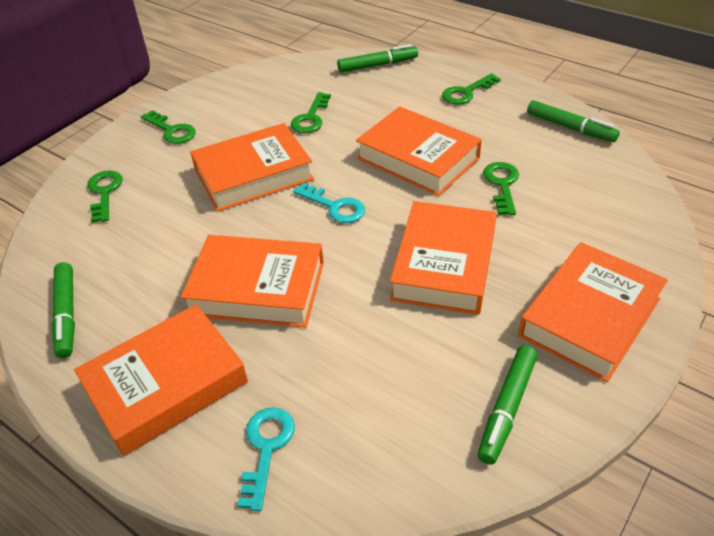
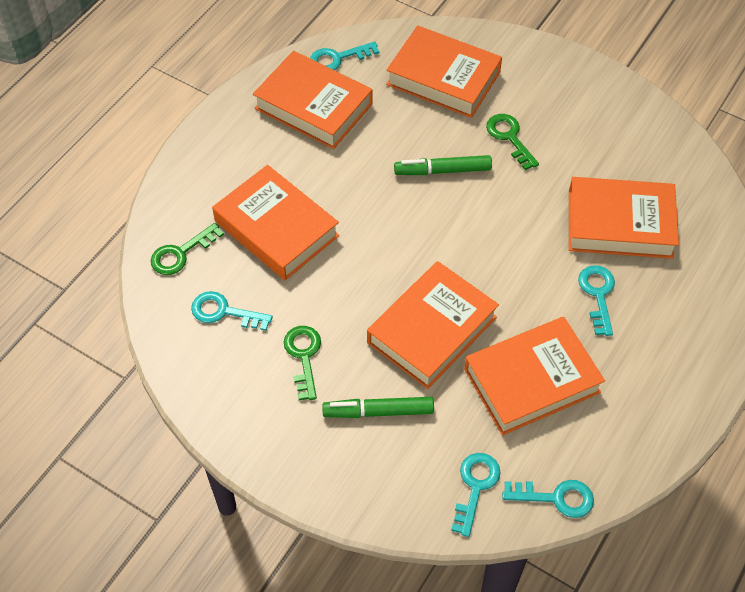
green key: 5 -> 3
green marker: 4 -> 2
turquoise key: 2 -> 5

